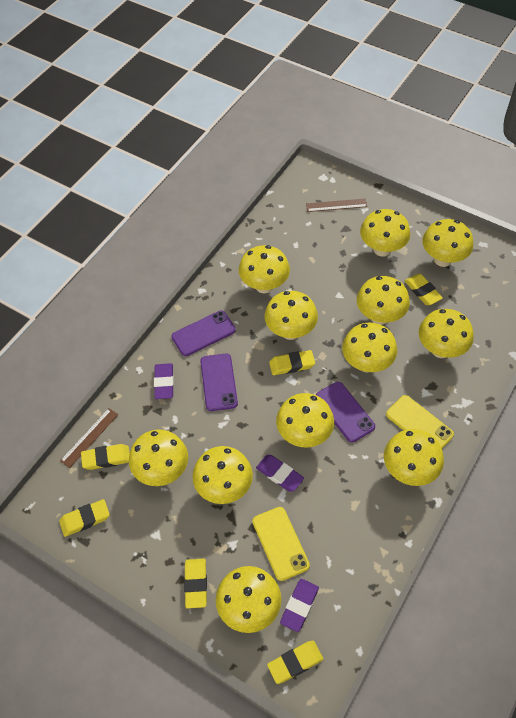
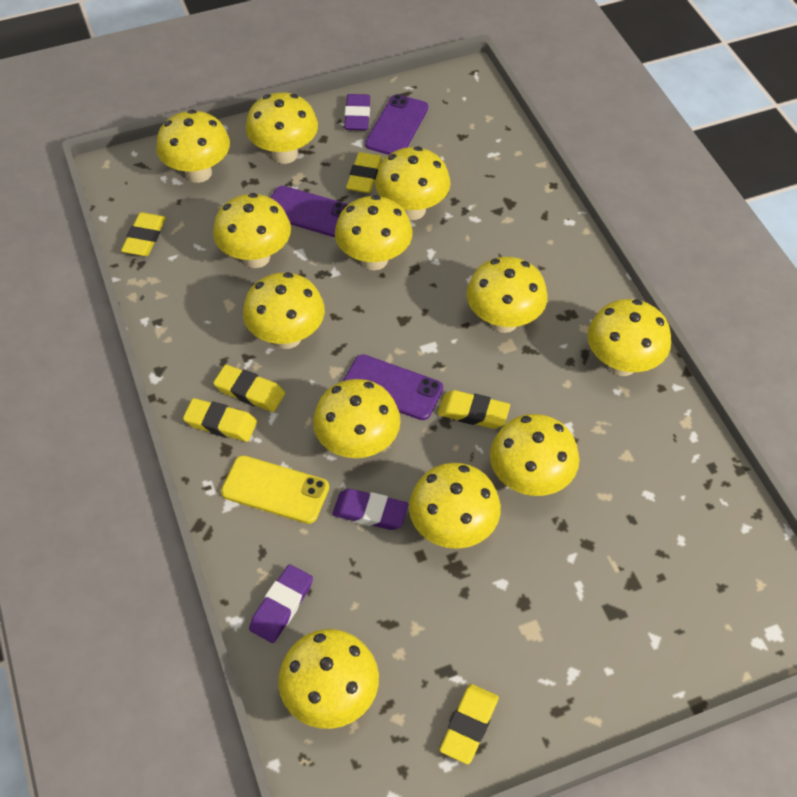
brown ruler: 2 -> 0
yellow phone: 2 -> 1

